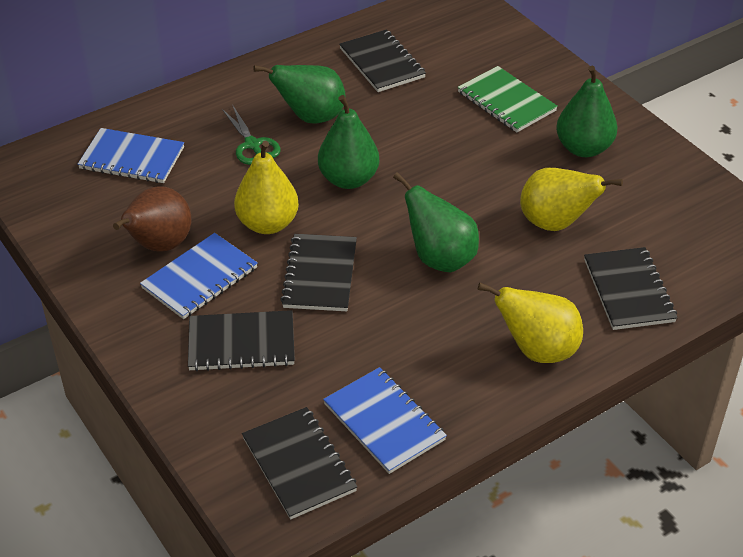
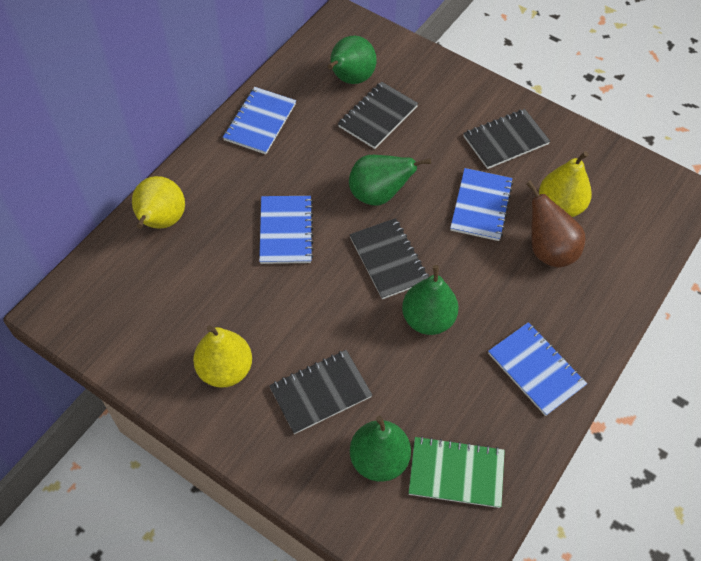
black notebook: 5 -> 4
blue notebook: 3 -> 4
green scissors: 1 -> 0

